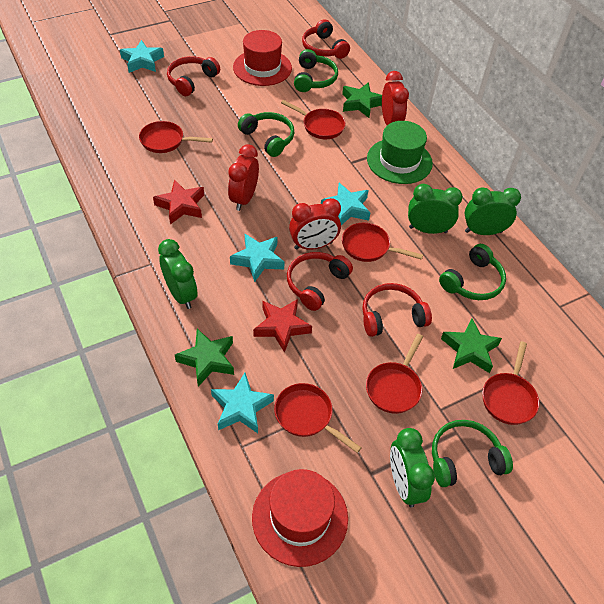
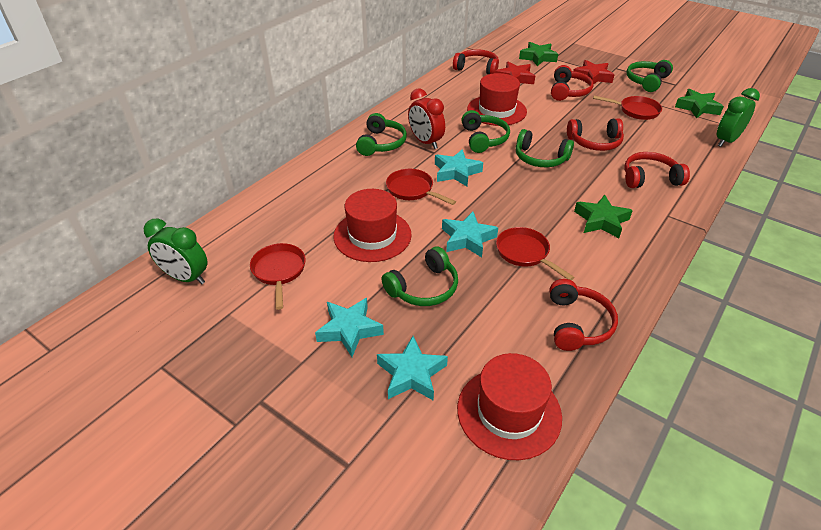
green clock: 4 -> 2
green hat: 1 -> 0
green headphones: 4 -> 5
red clock: 3 -> 1
red hat: 2 -> 3
red headphones: 4 -> 5
red pan: 6 -> 4

